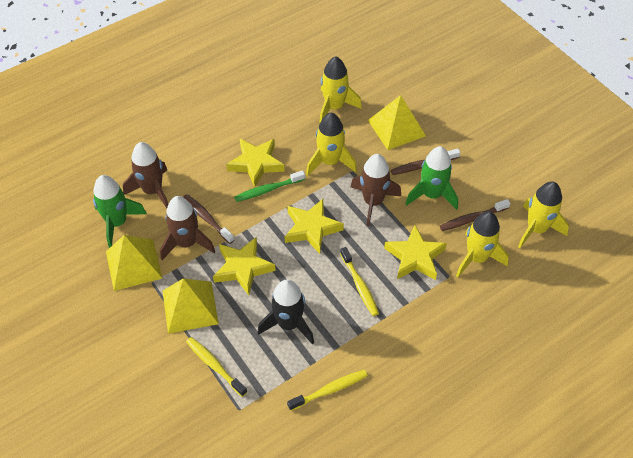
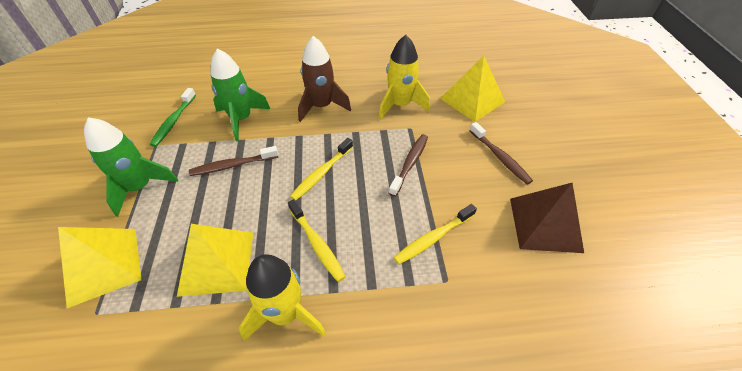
black rocket: 1 -> 0
brown pyramid: 0 -> 1
brown rocket: 3 -> 1
yellow rocket: 4 -> 2
yellow star: 4 -> 0

